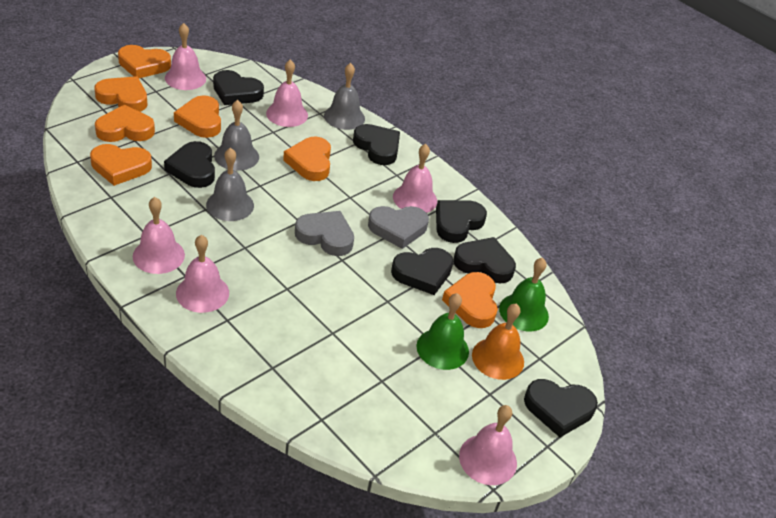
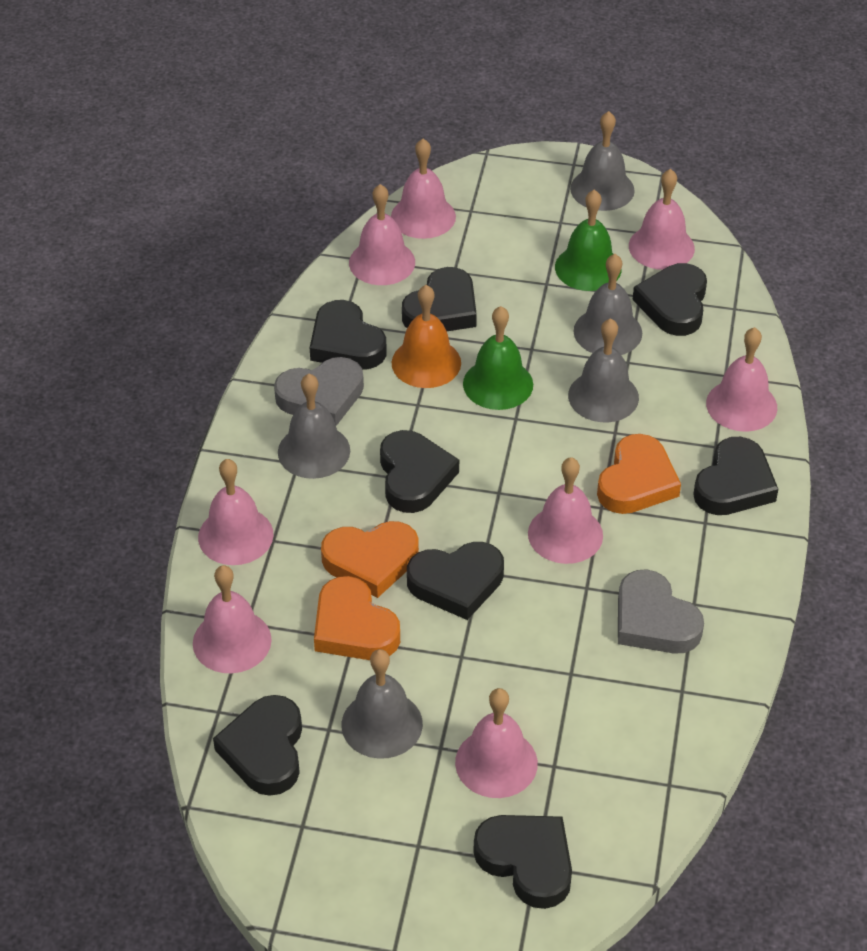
black heart: 7 -> 8
grey bell: 3 -> 5
orange heart: 7 -> 3
pink bell: 6 -> 8

